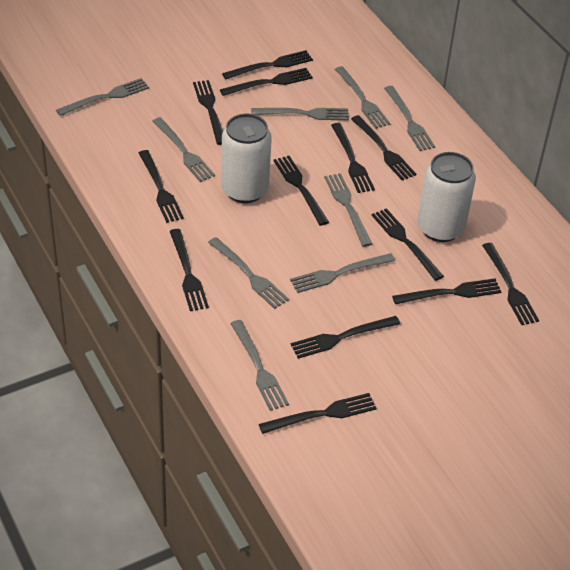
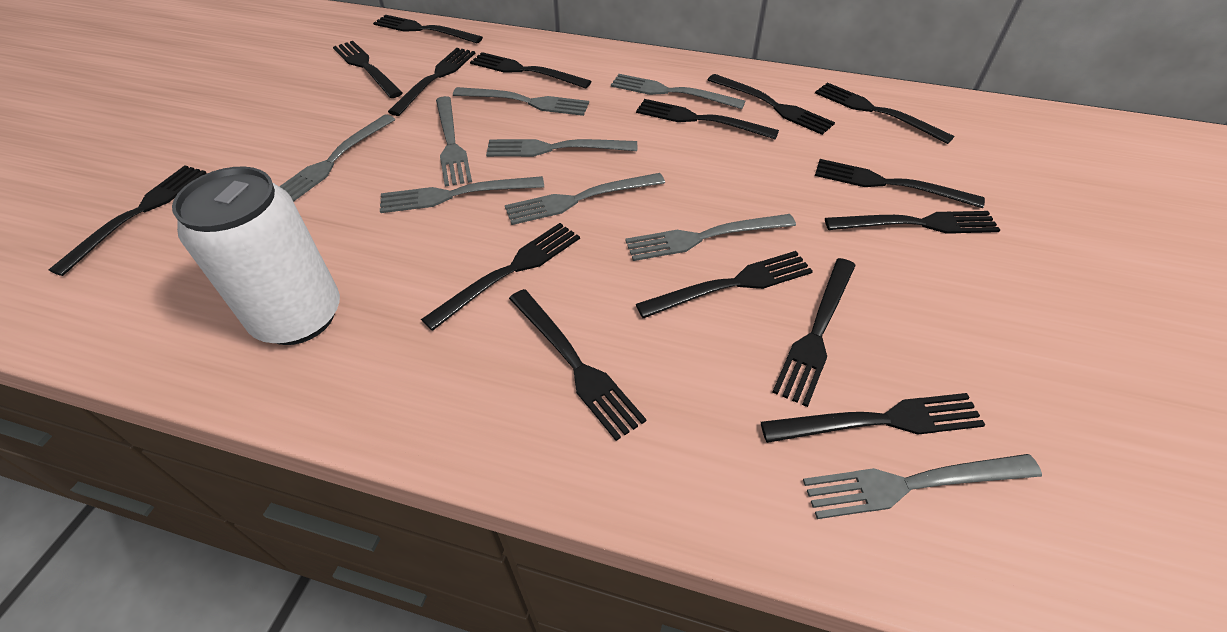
black fork: 13 -> 15
white can: 2 -> 1

